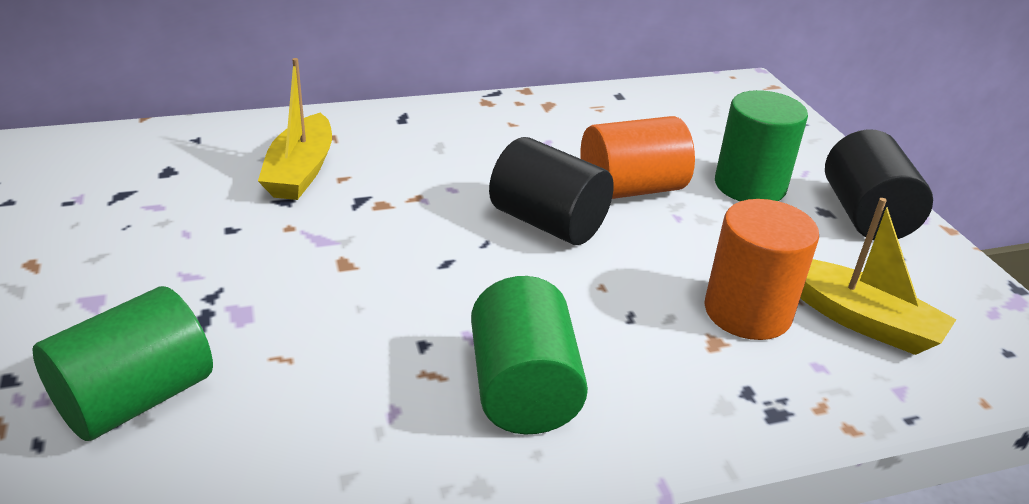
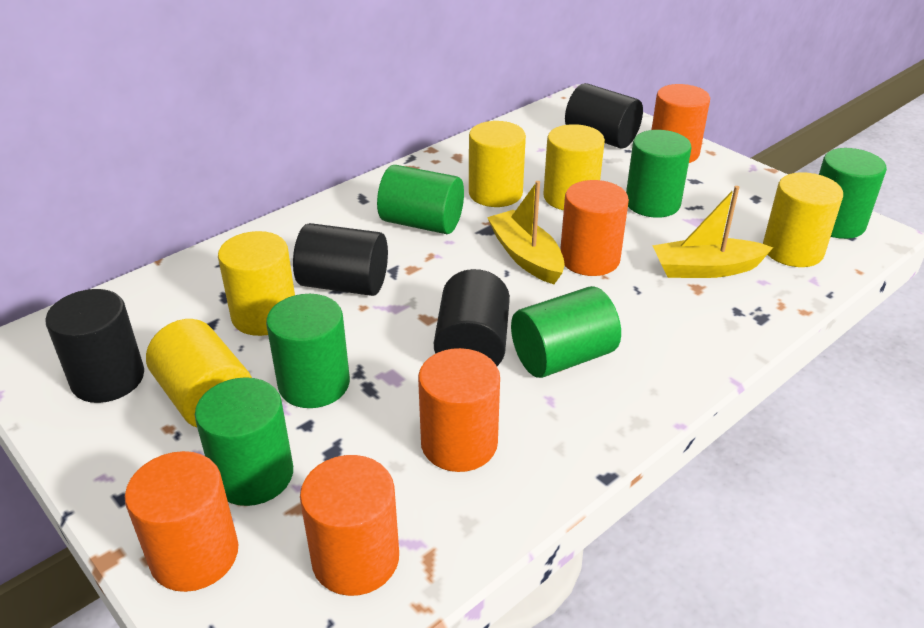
black cylinder: 2 -> 4
green cylinder: 3 -> 6
orange cylinder: 2 -> 5
yellow cylinder: 0 -> 5

